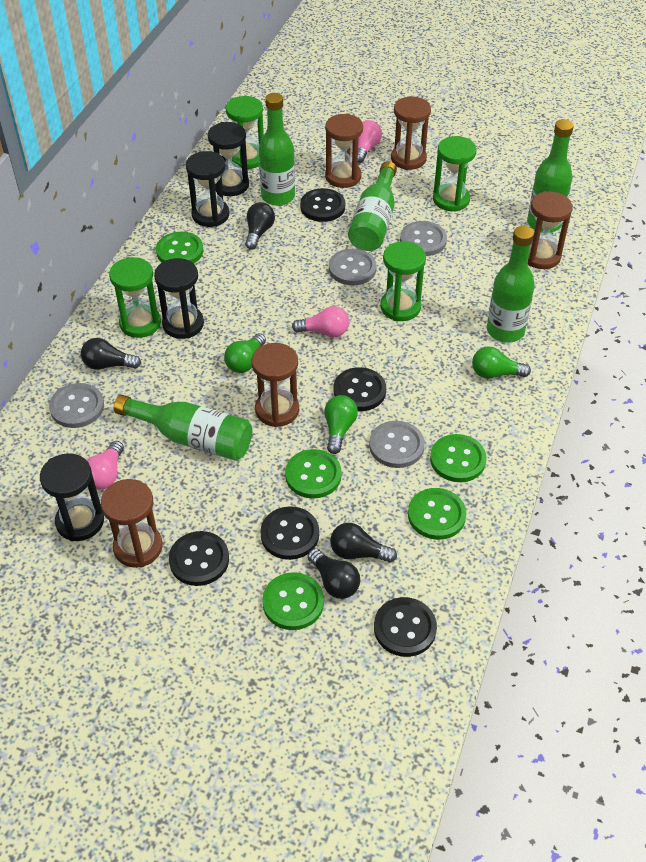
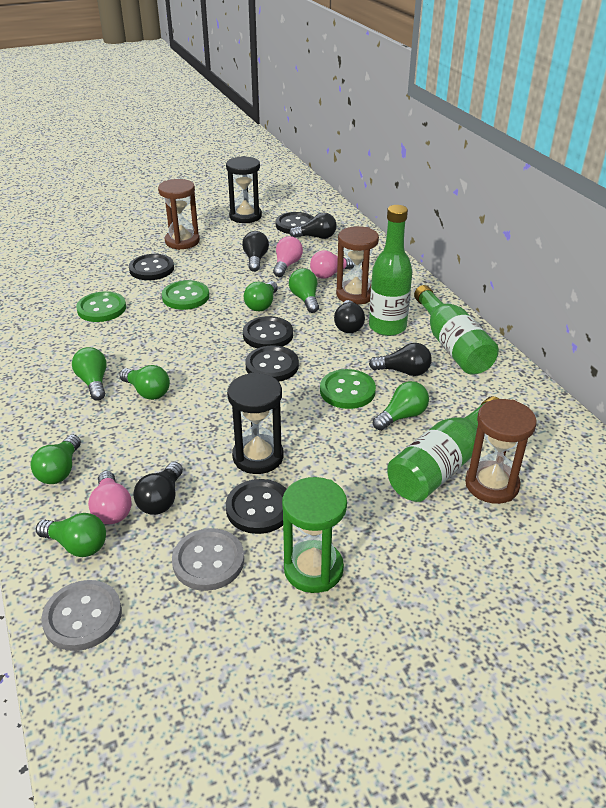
black hourglass: 4 -> 2
black light bulb: 4 -> 5
brown hourglass: 5 -> 3
green bottle: 5 -> 3
green button: 5 -> 3
green hourglass: 4 -> 1
green light bulb: 3 -> 7
grey button: 4 -> 2

